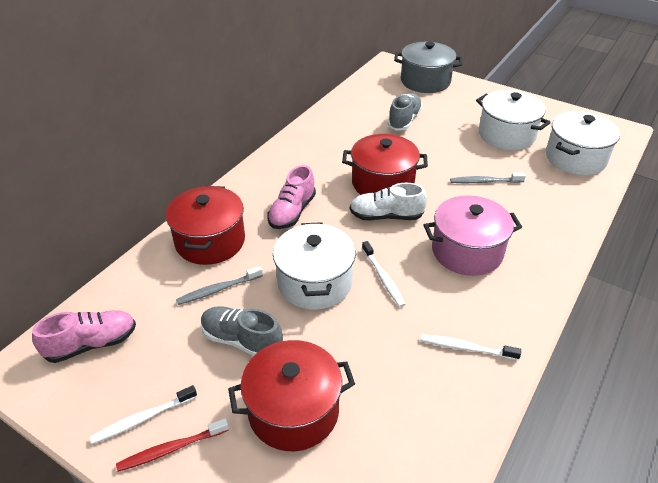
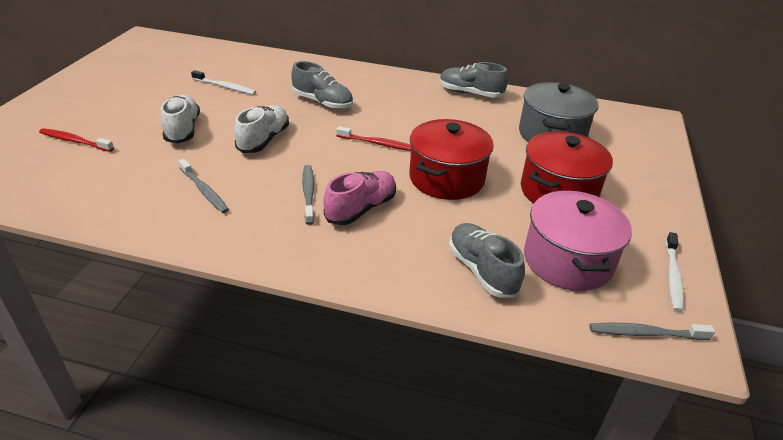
grey shoe: 2 -> 3
grey toothbrush: 2 -> 3
pink shoe: 2 -> 1
red pot: 3 -> 2
red toothbrush: 1 -> 2
white pot: 3 -> 0
white shoe: 1 -> 2
white toothbrush: 3 -> 2

